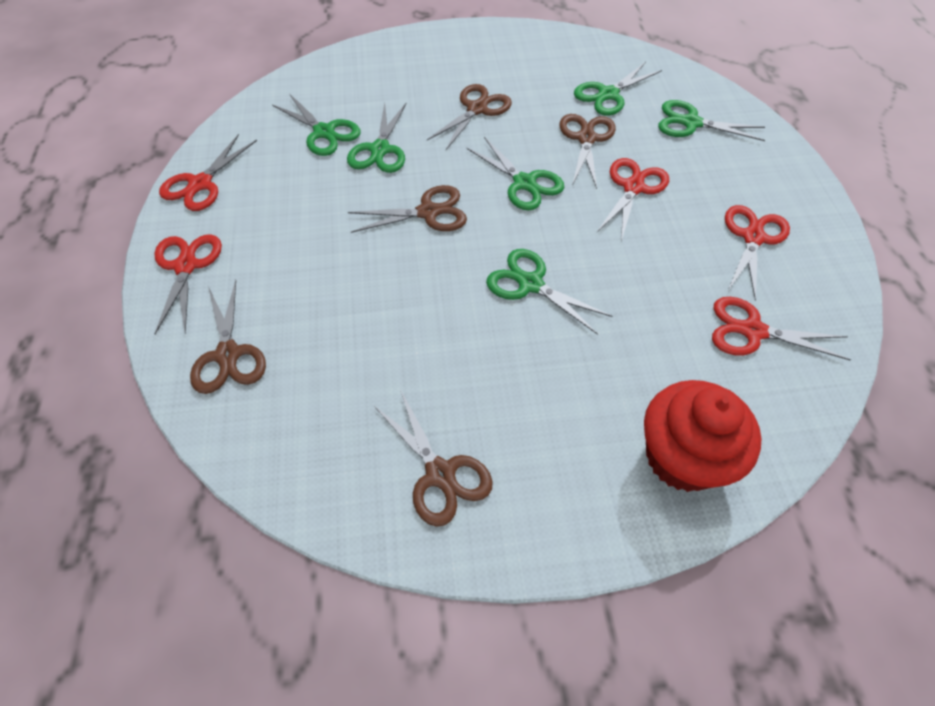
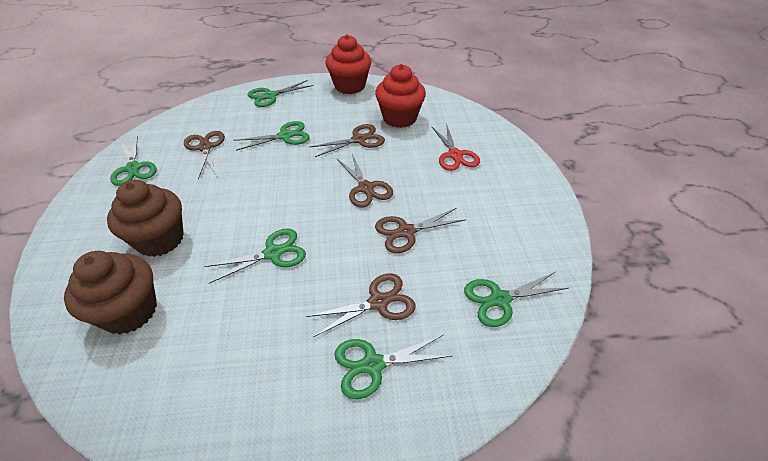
brown cupcake: 0 -> 2
red cupcake: 1 -> 2
red scissors: 5 -> 1

